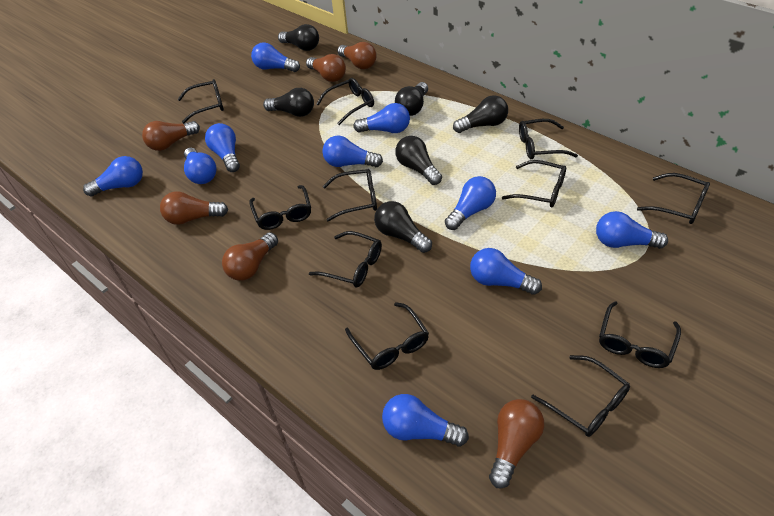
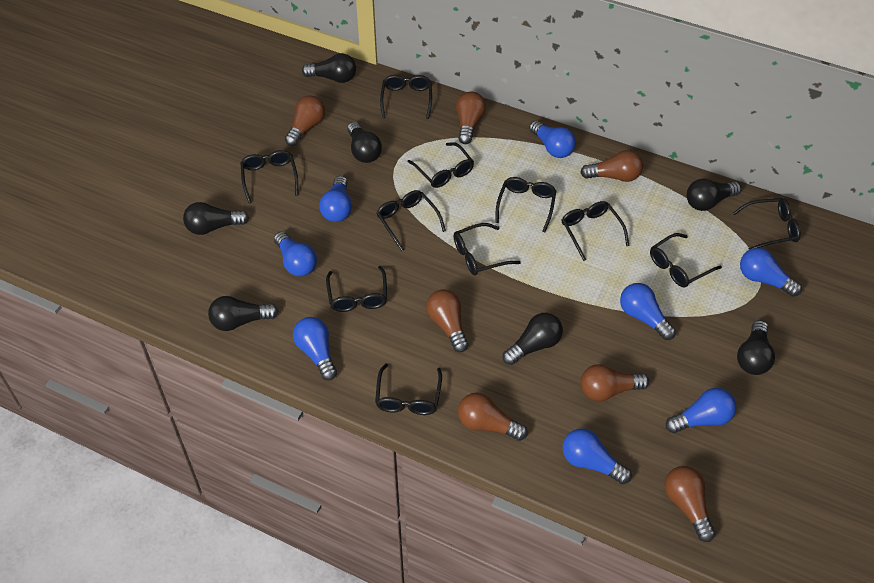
black light bulb: 6 -> 7
blue light bulb: 10 -> 8
brown light bulb: 6 -> 7

